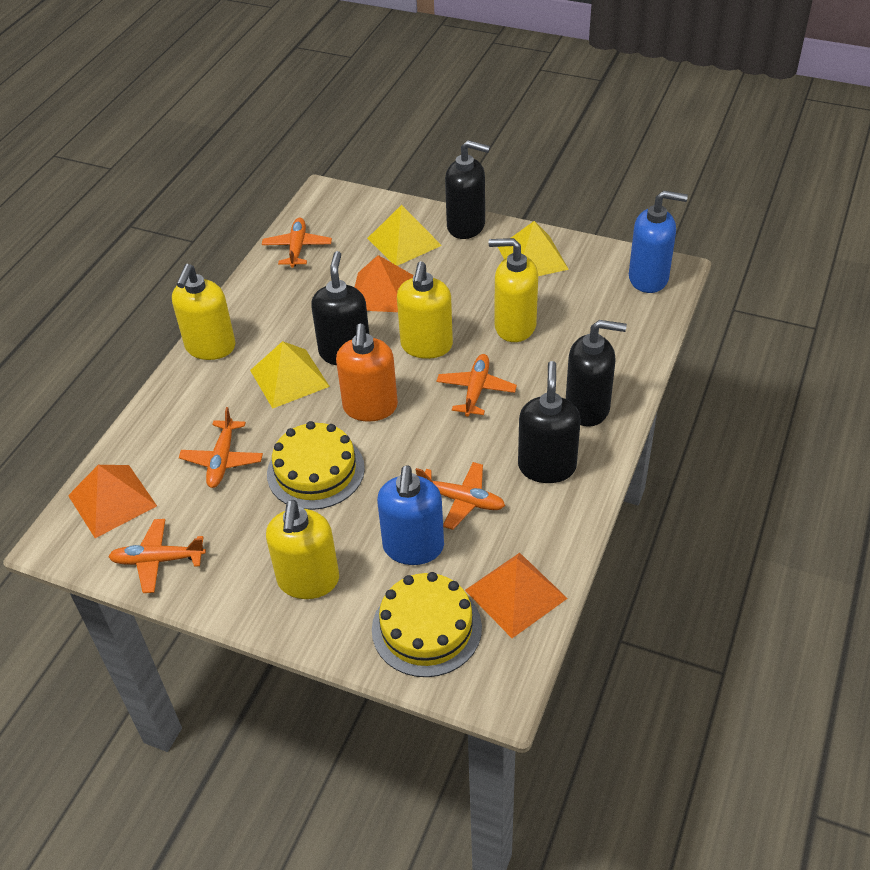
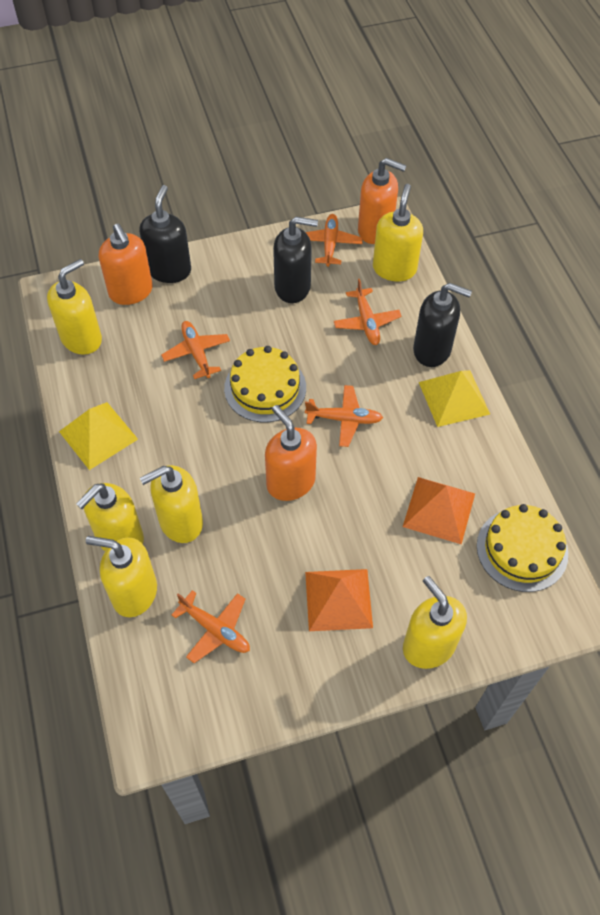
black soap dispenser: 4 -> 3
blue soap dispenser: 2 -> 0
orange pyramid: 3 -> 2
orange soap dispenser: 1 -> 3
yellow pyramid: 3 -> 2
yellow soap dispenser: 4 -> 6

